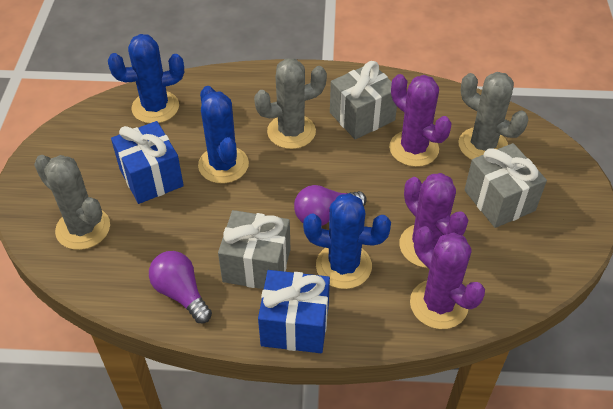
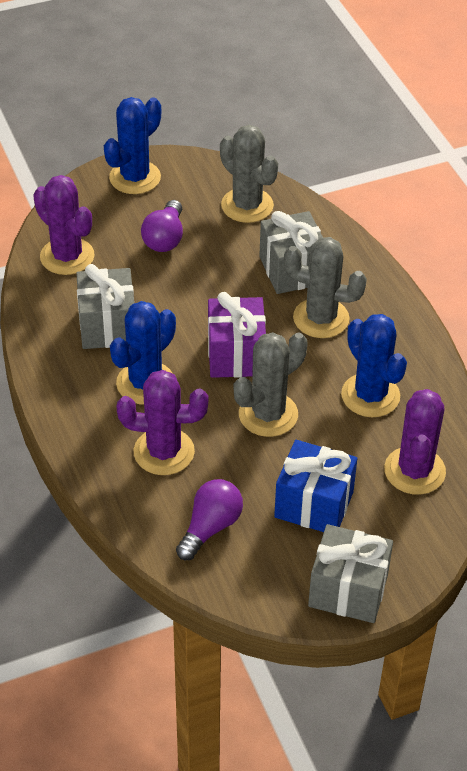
blue gift: 2 -> 1
purple gift: 0 -> 1

